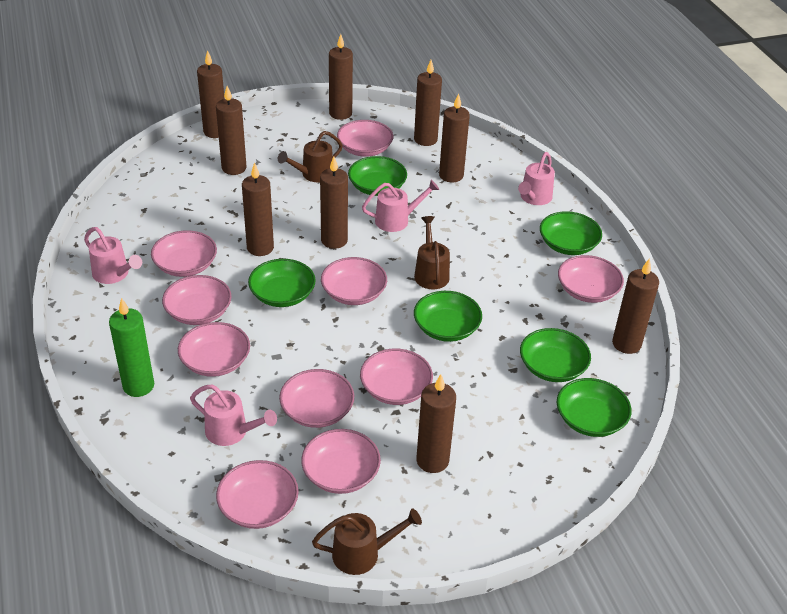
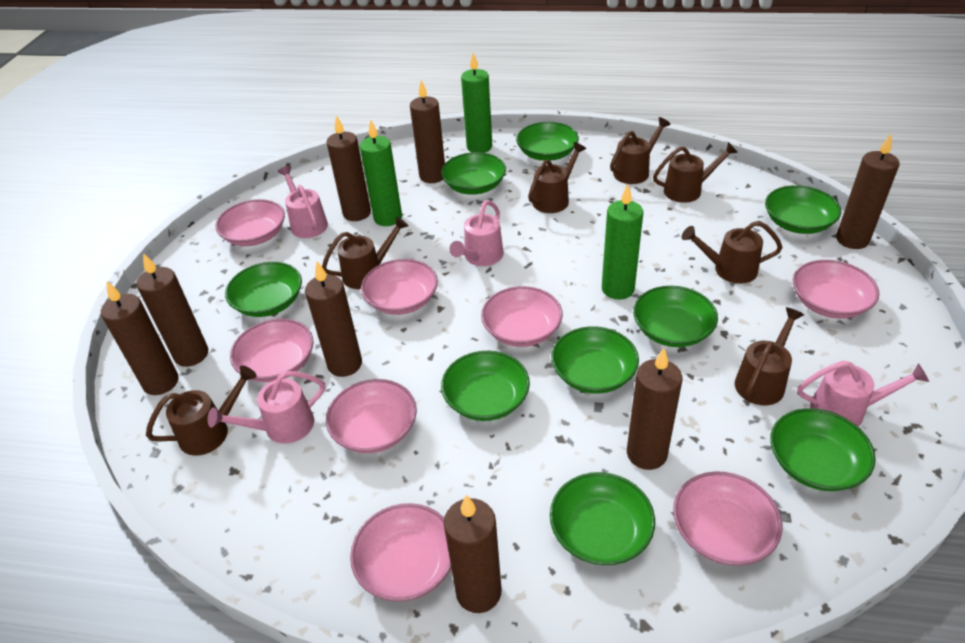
brown candle: 9 -> 8
brown watering can: 3 -> 7
green bowl: 6 -> 9
green candle: 1 -> 3
pink bowl: 10 -> 8

